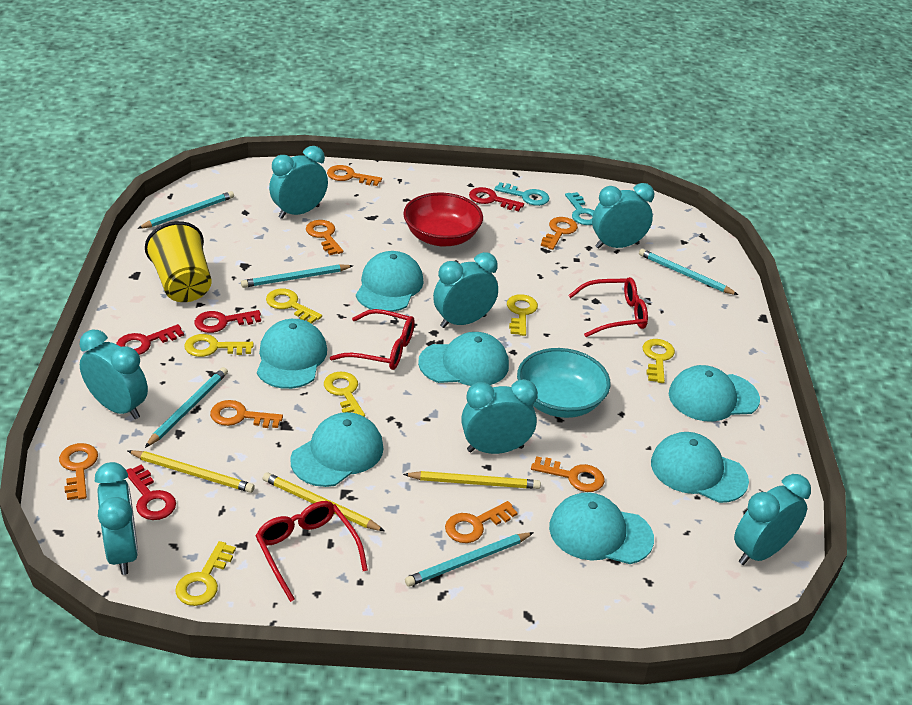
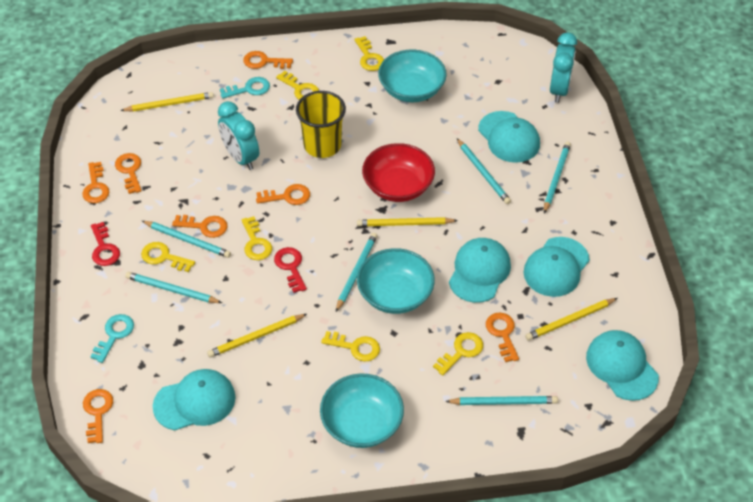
red glasses: 3 -> 0
red key: 4 -> 2
turquoise bowl: 1 -> 3
turquoise cap: 7 -> 5
turquoise clock: 7 -> 2
turquoise pencil: 5 -> 6
yellow pencil: 3 -> 4

